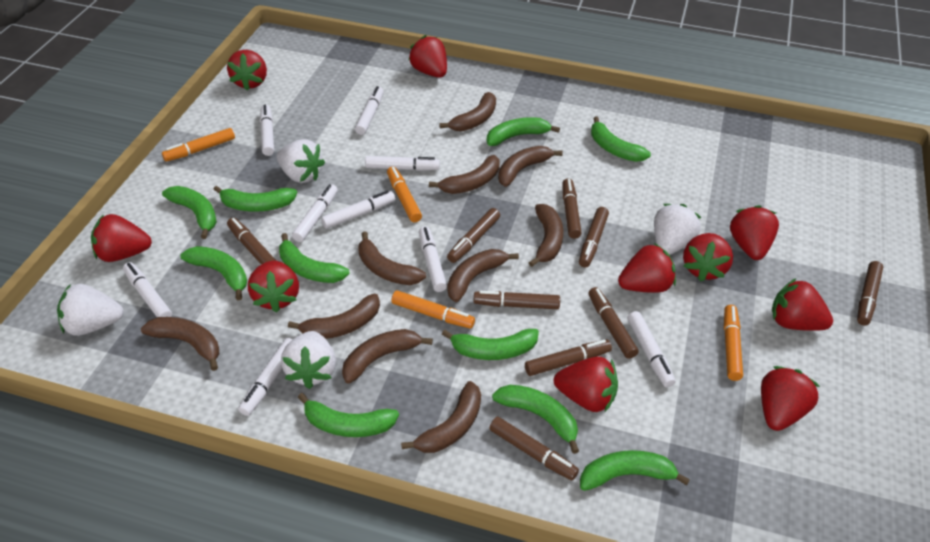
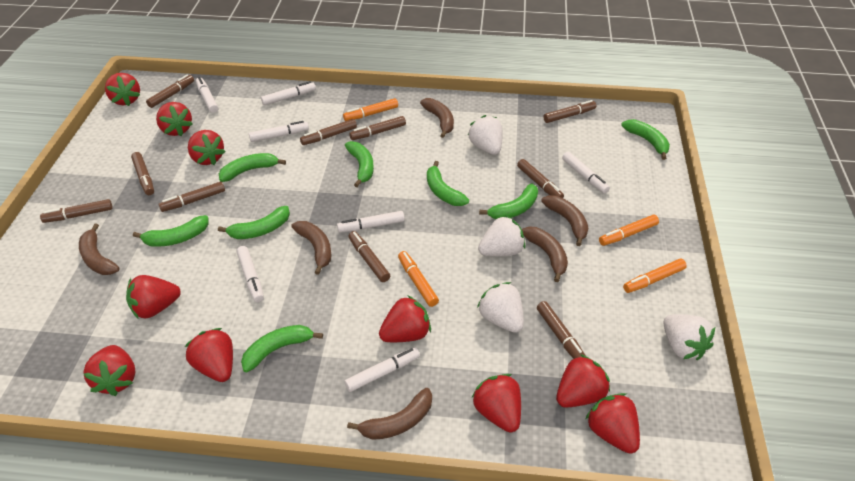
brown banana: 10 -> 6
brown marker: 9 -> 10
green banana: 10 -> 8
white marker: 9 -> 7

